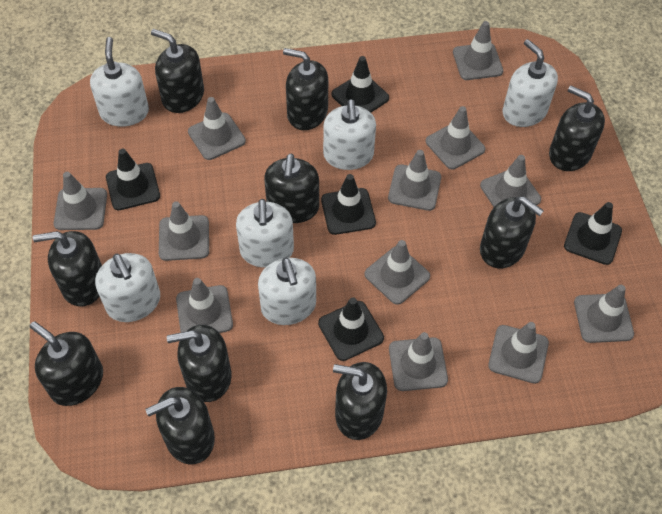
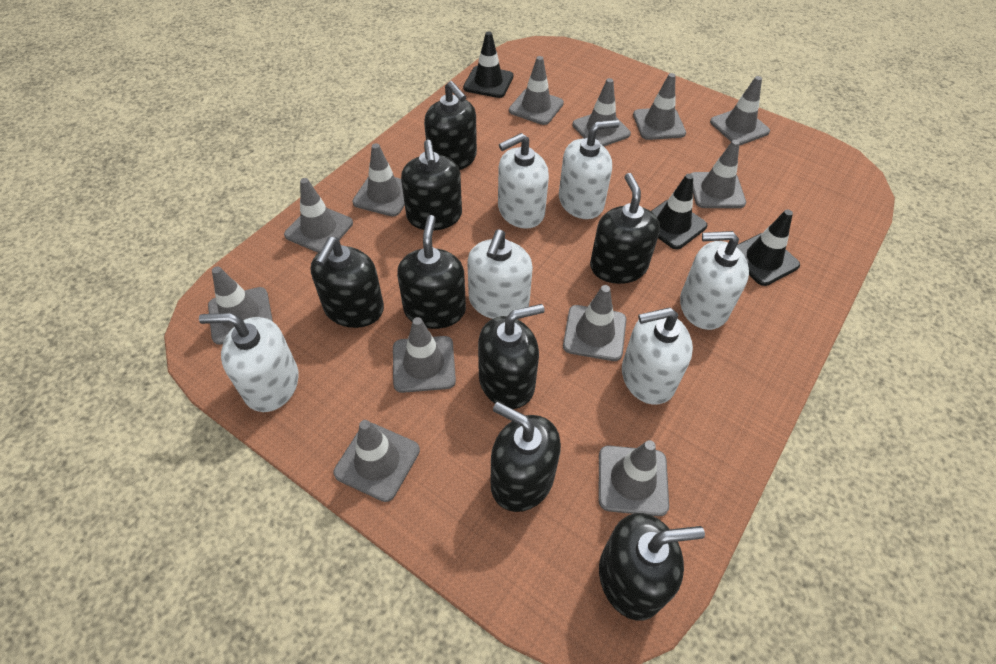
black soap dispenser: 10 -> 8
black traffic cone: 5 -> 3

